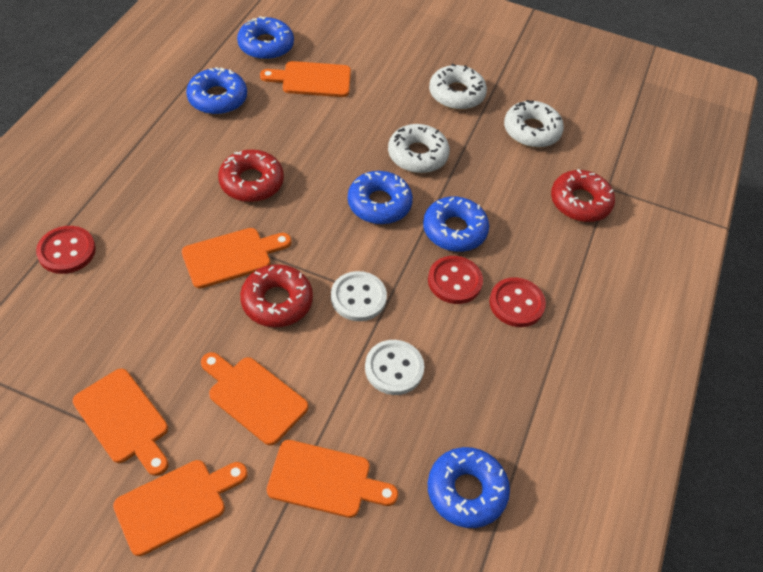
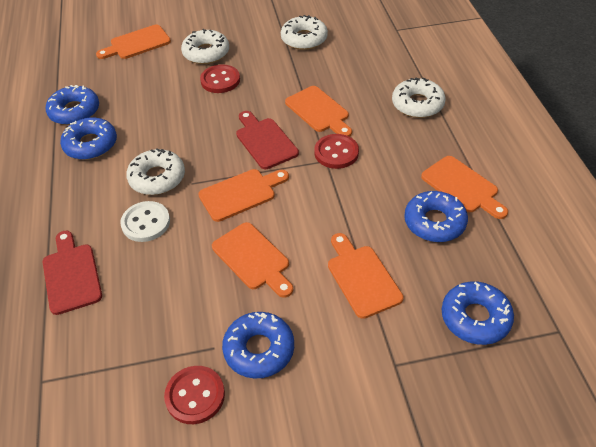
red cutting board: 0 -> 2
red donut: 3 -> 0
white button: 2 -> 1
white donut: 3 -> 4

